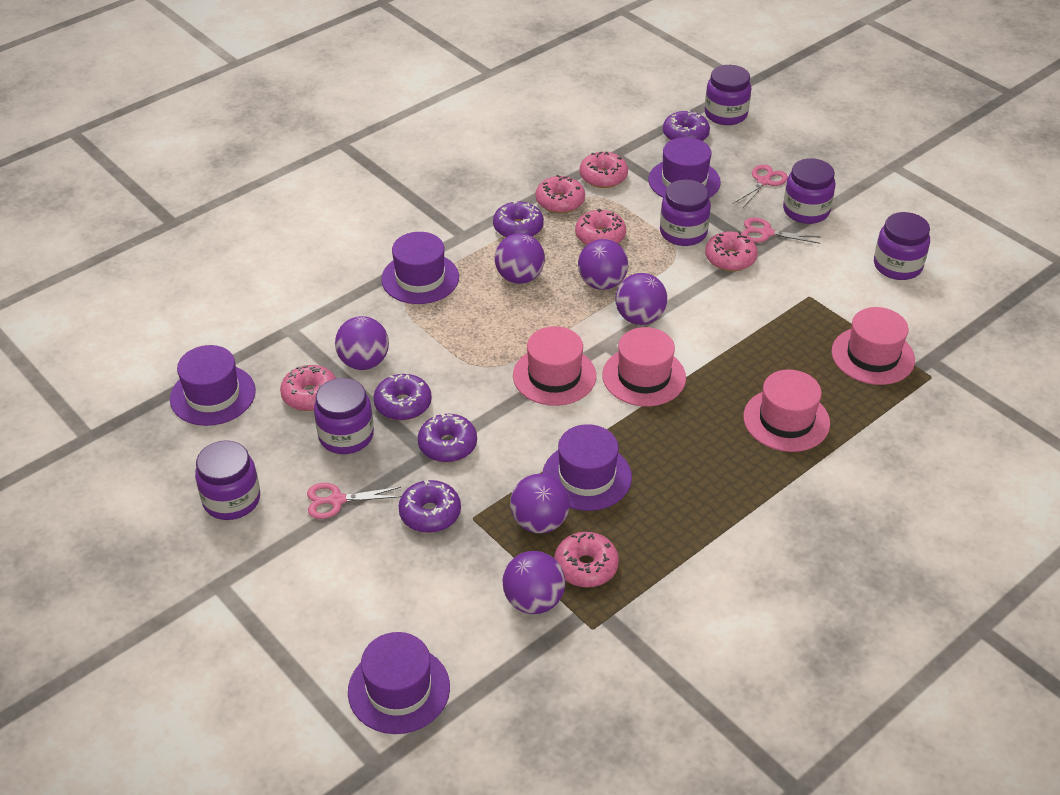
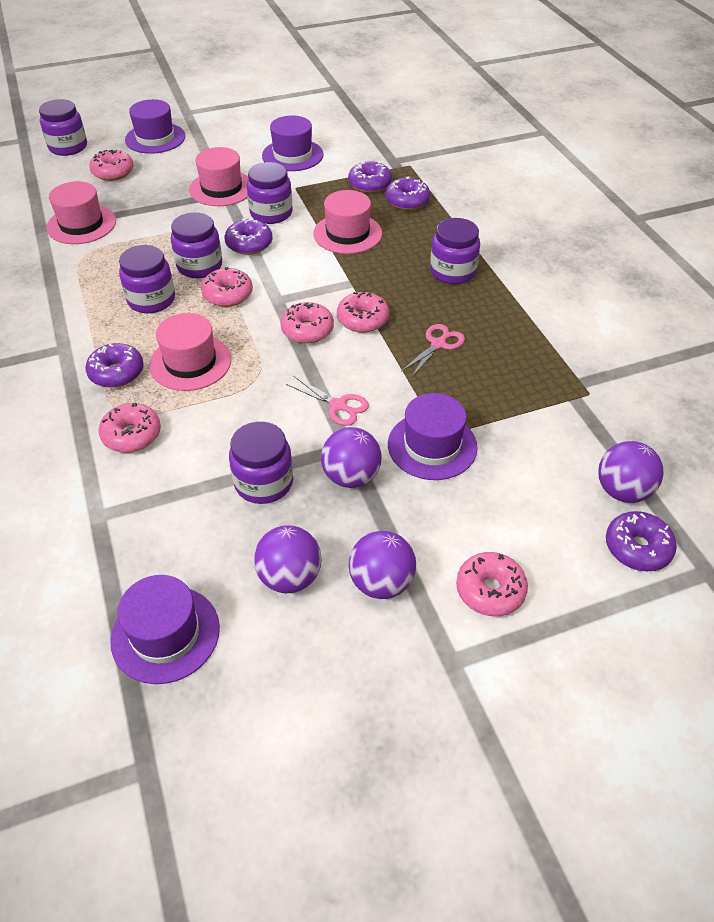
pink scissors: 3 -> 2
purple ball: 6 -> 4
purple hat: 5 -> 4

